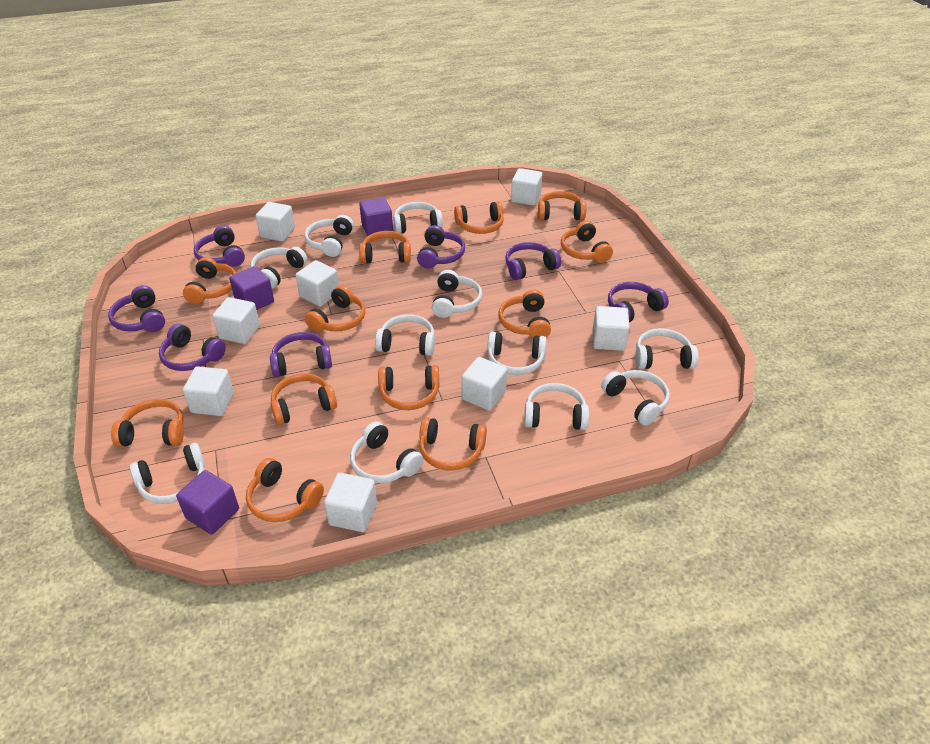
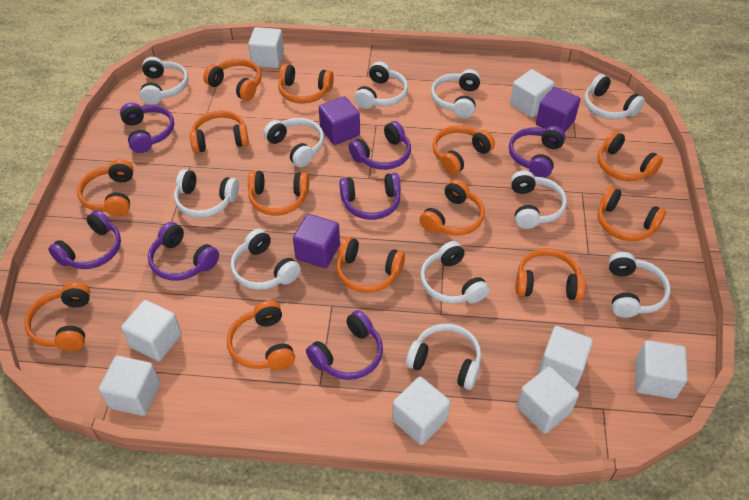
orange headphones: 12 -> 13

